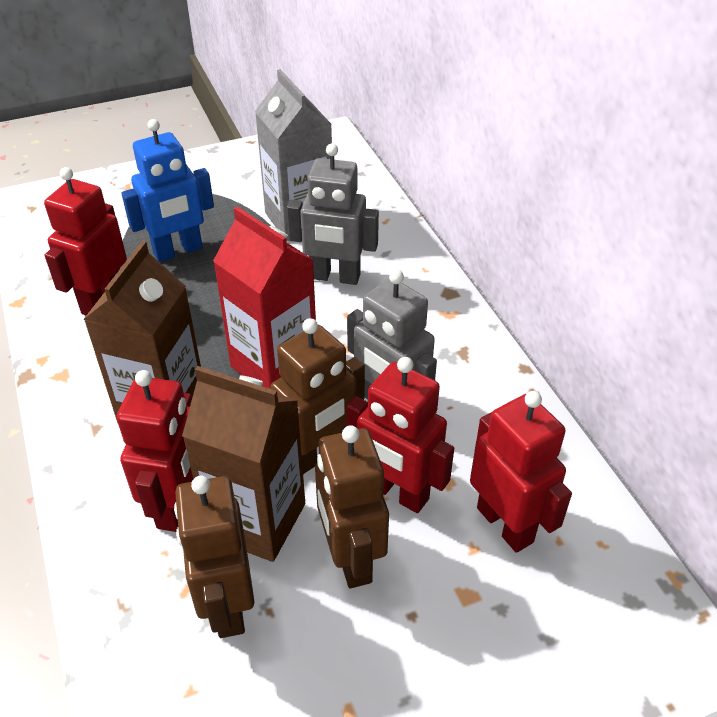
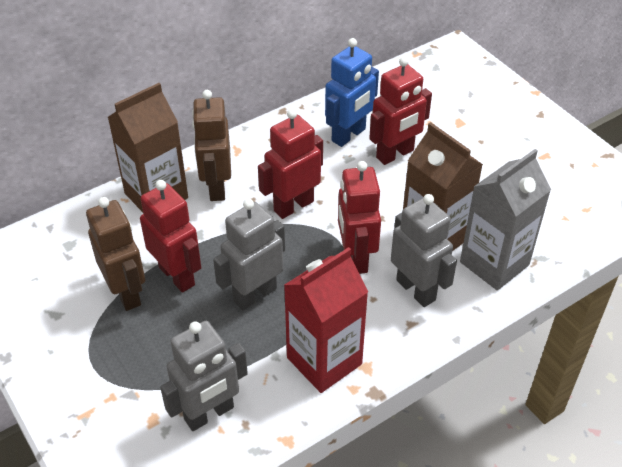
brown robot: 3 -> 2
grey robot: 2 -> 3

